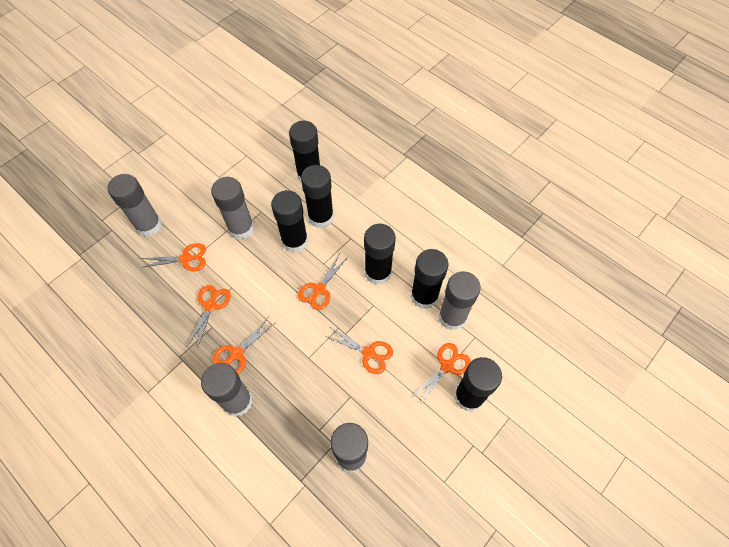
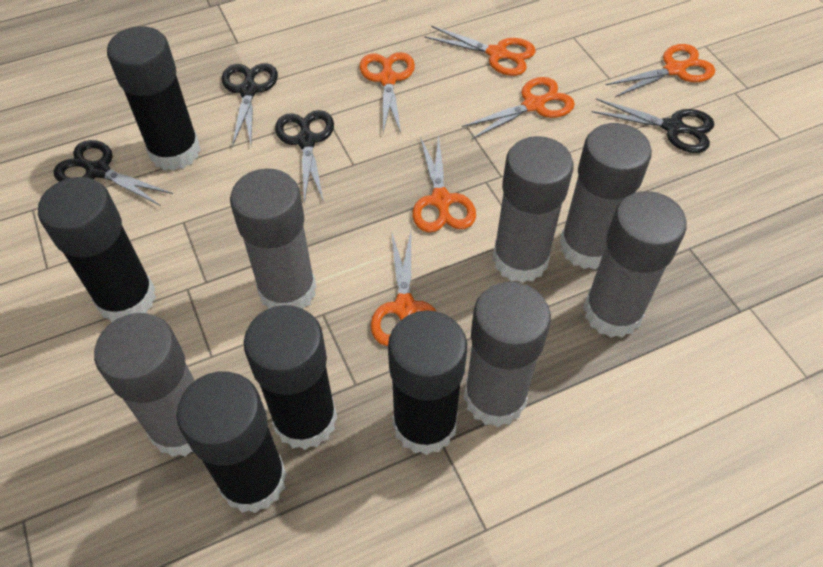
black glue stick: 6 -> 5
black scissors: 0 -> 4
grey glue stick: 5 -> 6

